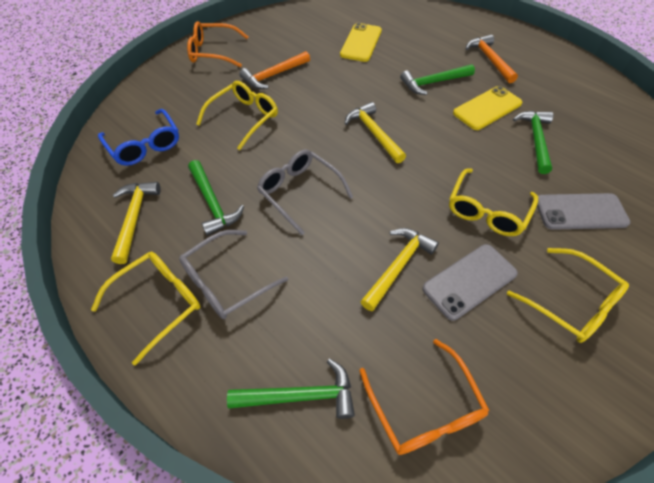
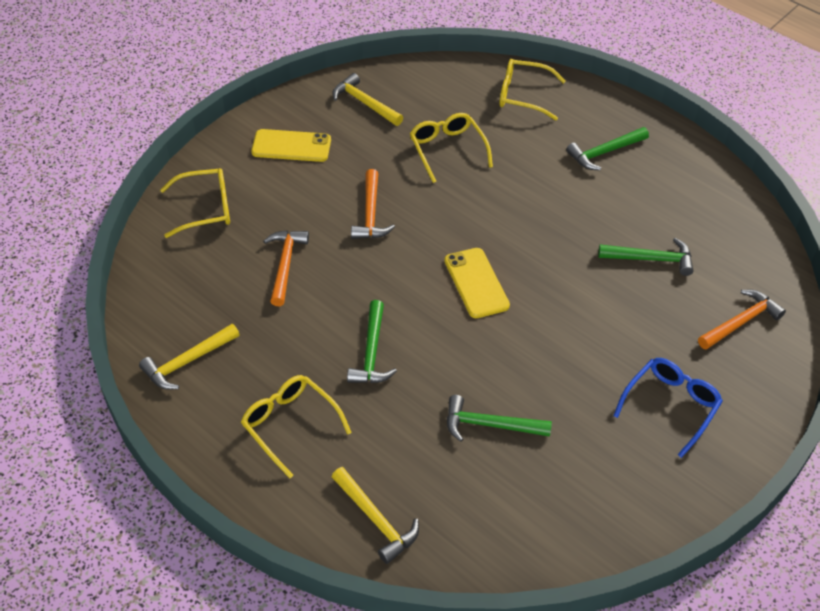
grey glasses: 2 -> 0
grey phone: 2 -> 0
orange glasses: 2 -> 0
orange hammer: 2 -> 3

